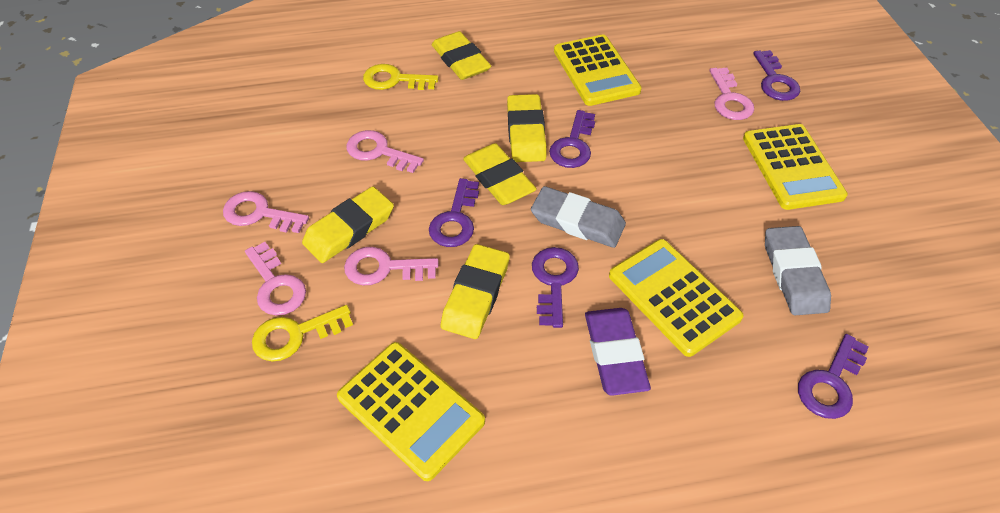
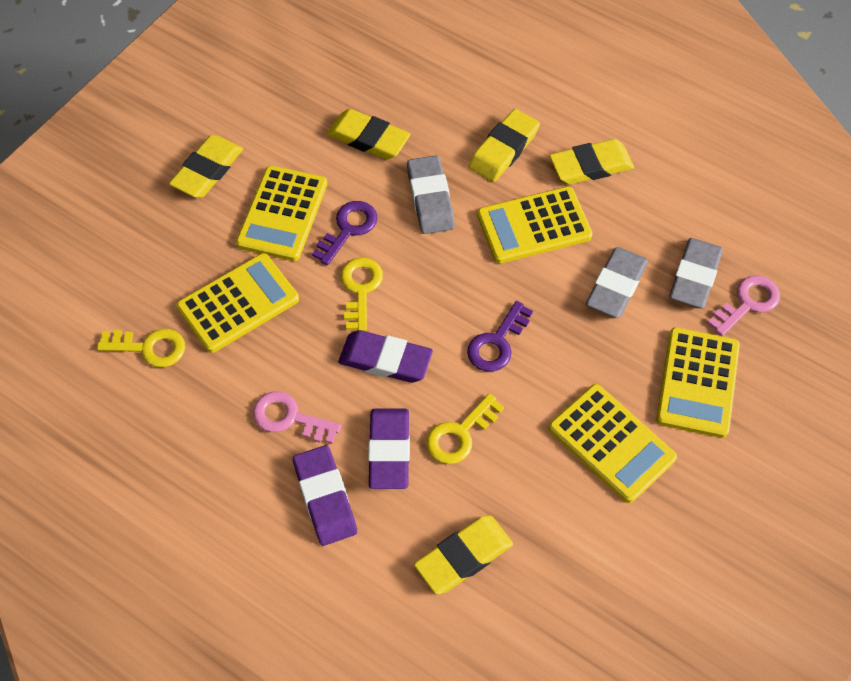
grey eraser: 2 -> 3
pink key: 5 -> 2
purple eraser: 1 -> 3
purple key: 5 -> 2
yellow calculator: 4 -> 5
yellow key: 2 -> 3

